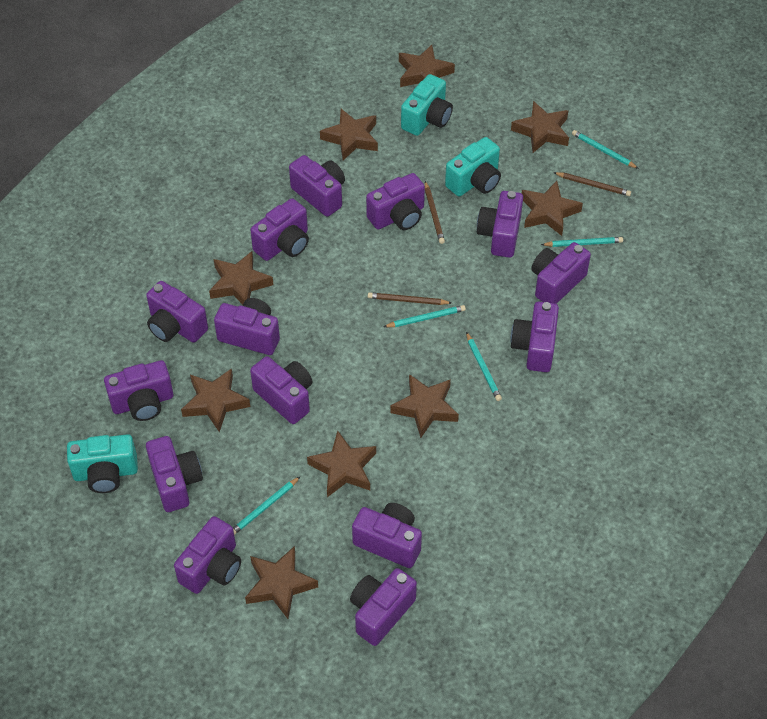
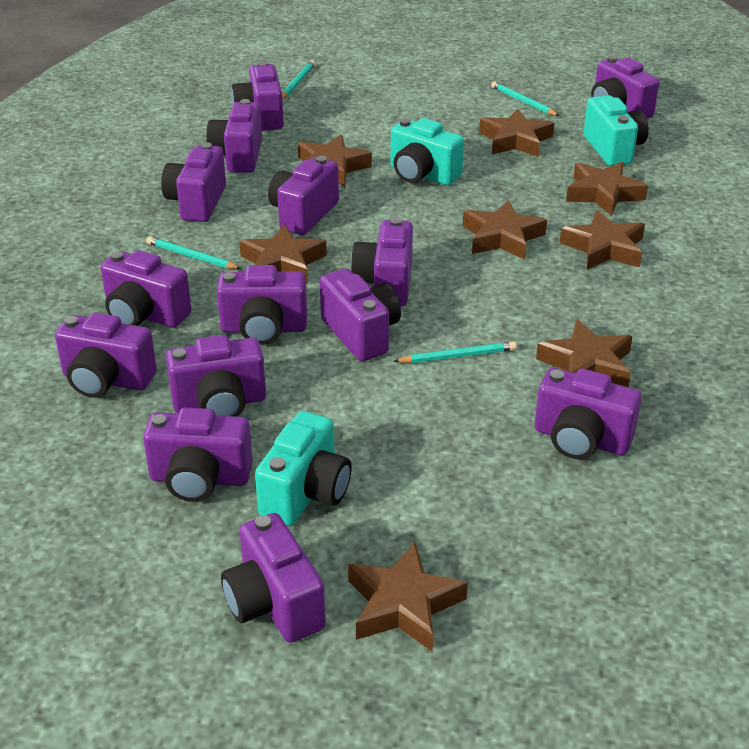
brown pencil: 3 -> 0
brown star: 9 -> 8
turquoise pencil: 5 -> 4

